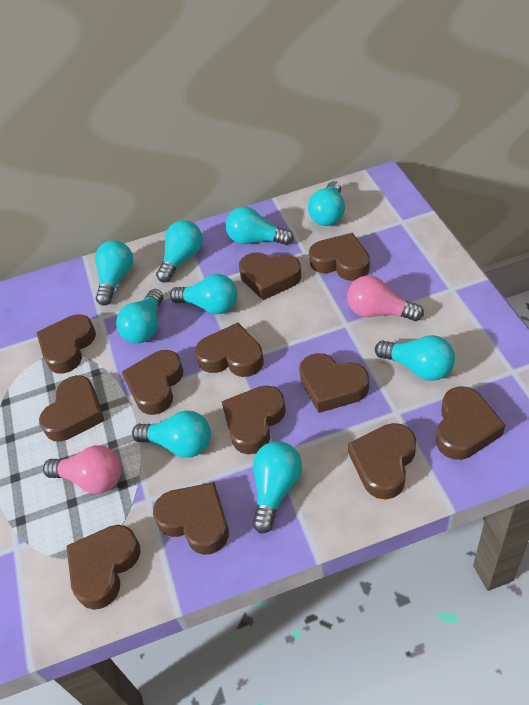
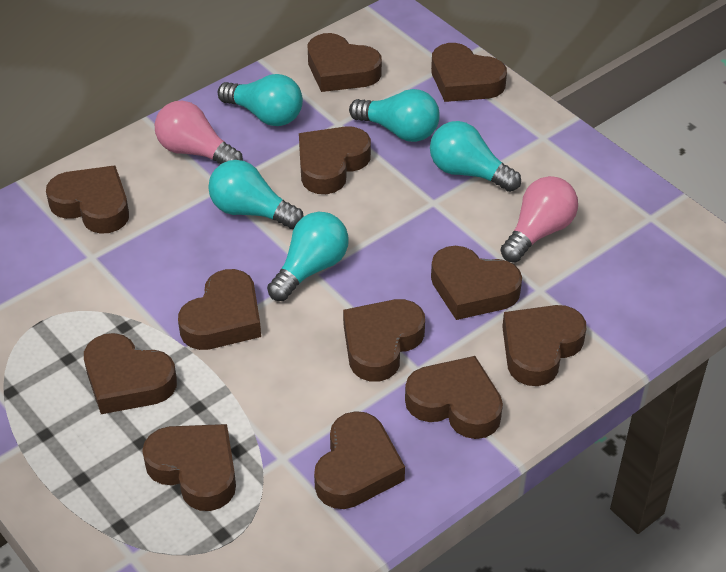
turquoise light bulb: 9 -> 5

